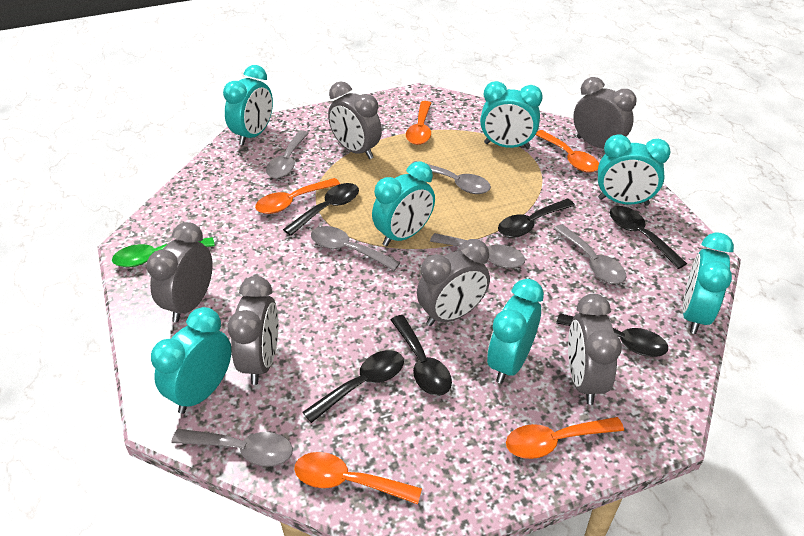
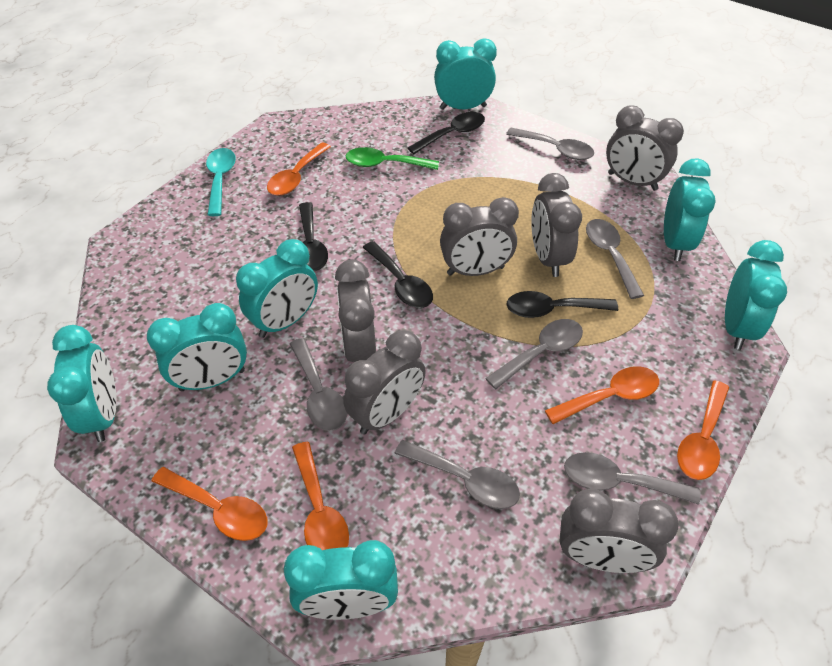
black spoon: 6 -> 4
turquoise spoon: 0 -> 1

